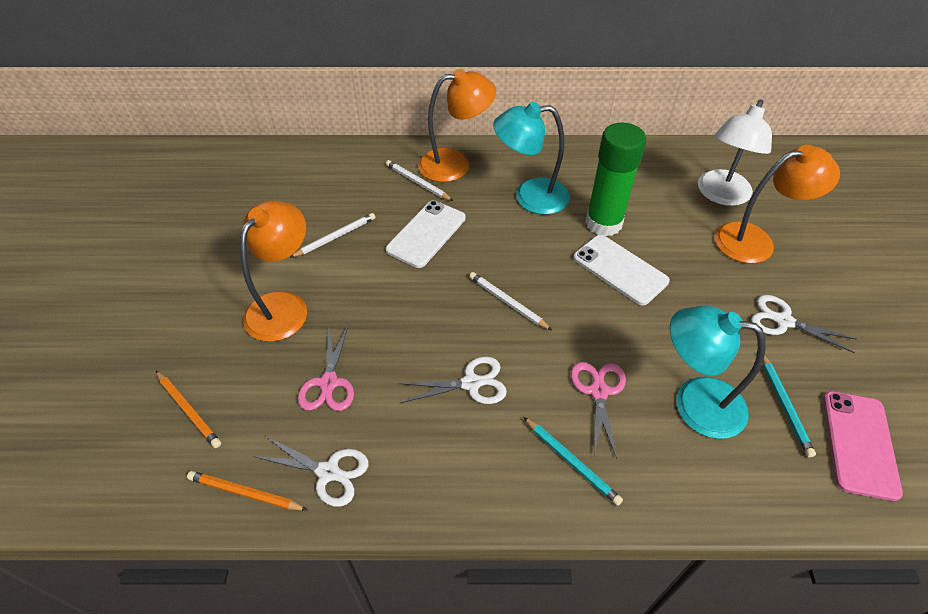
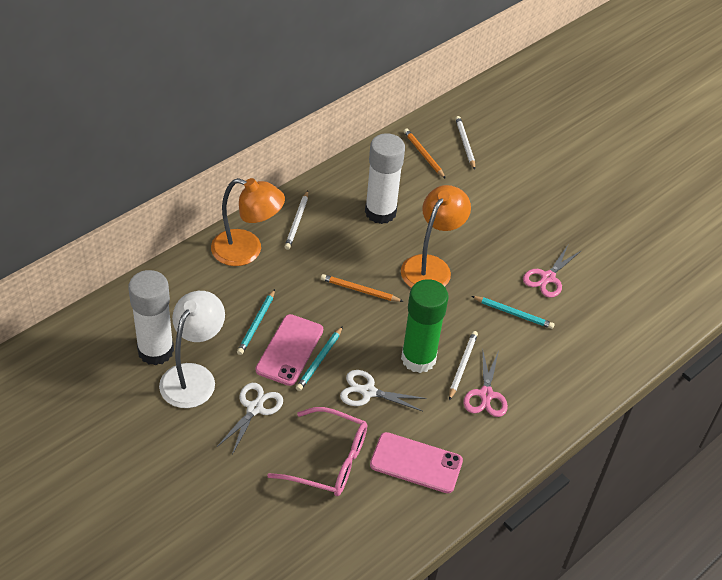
orange lamp: 3 -> 2
pink glasses: 0 -> 1
pink phone: 1 -> 2
turquoise lamp: 2 -> 0
turquoise pencil: 2 -> 3
white glue stick: 0 -> 2
white phone: 2 -> 0
white scissors: 3 -> 2

